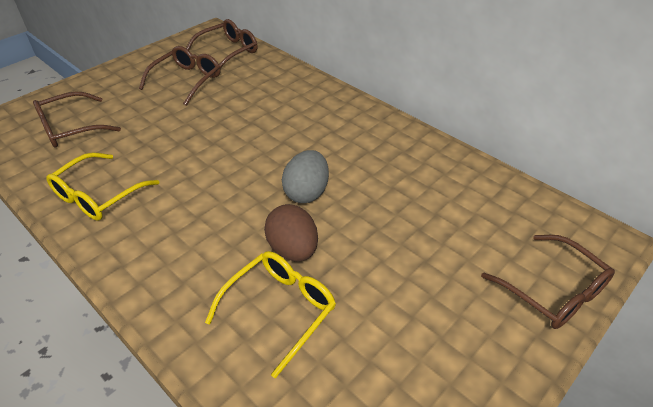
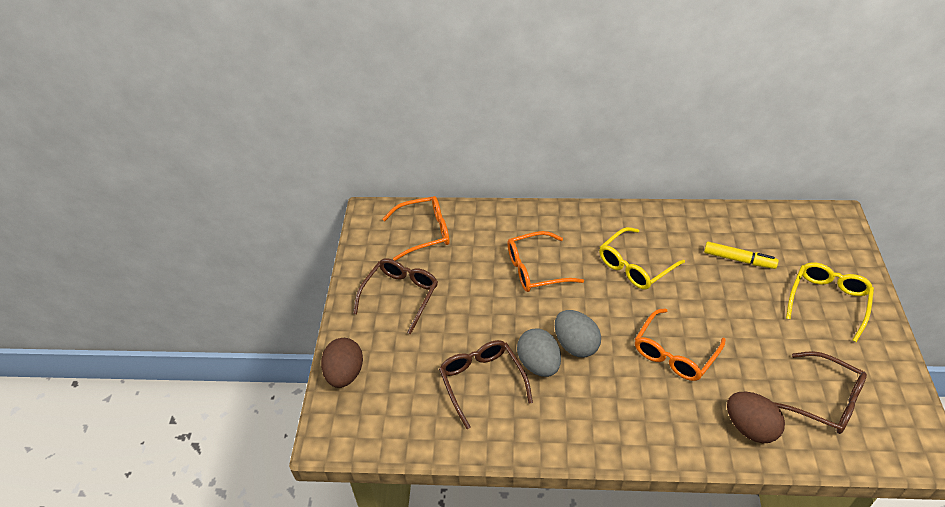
brown egg: 1 -> 2
brown glasses: 4 -> 3
grey egg: 1 -> 2
orange glasses: 0 -> 3
yellow marker: 0 -> 1

